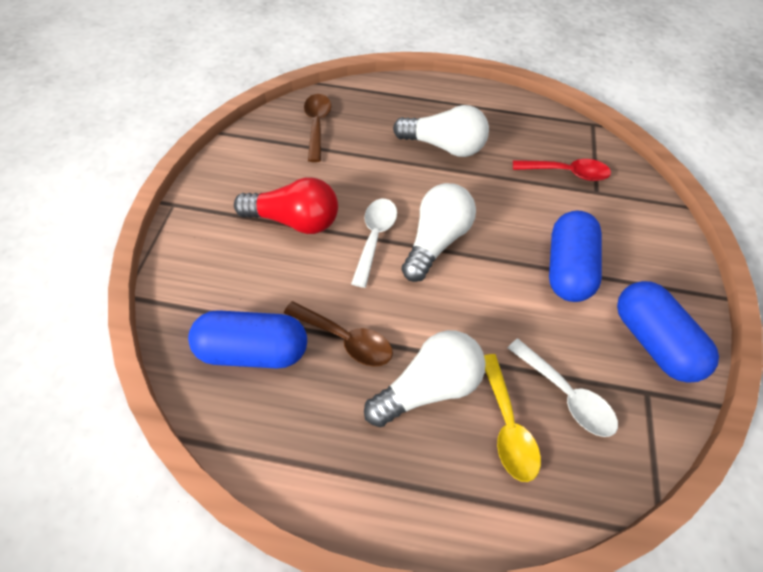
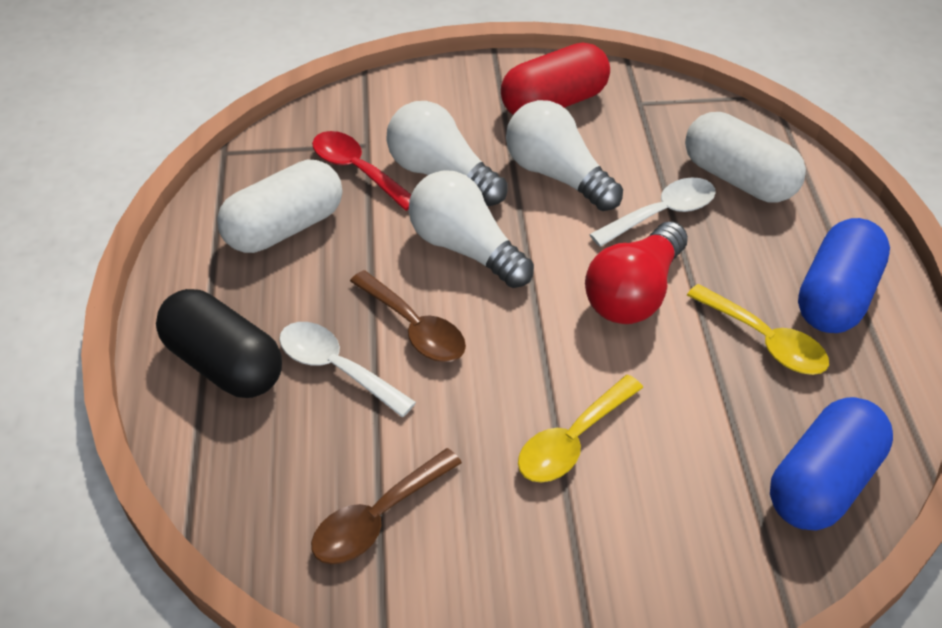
black capsule: 0 -> 1
blue capsule: 3 -> 2
red capsule: 0 -> 1
white capsule: 0 -> 2
yellow spoon: 1 -> 2

